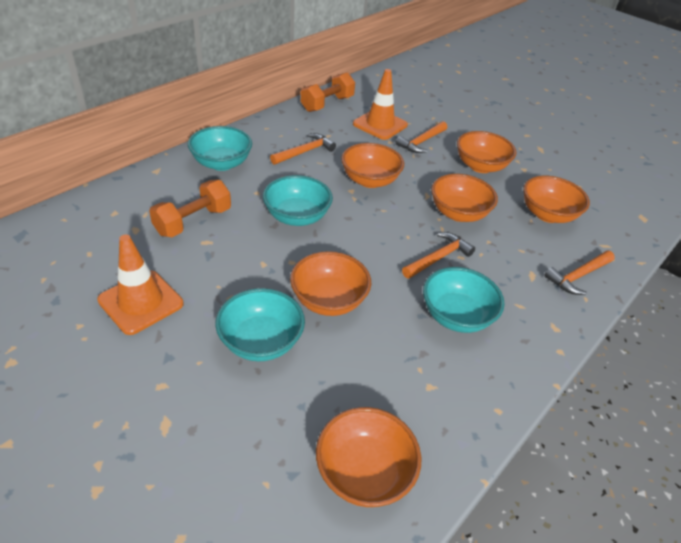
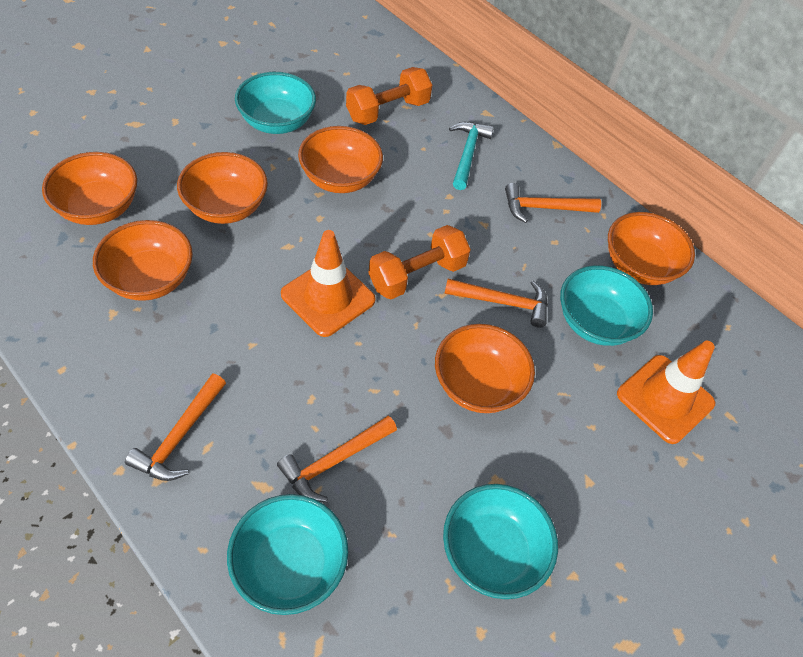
turquoise hammer: 0 -> 1

